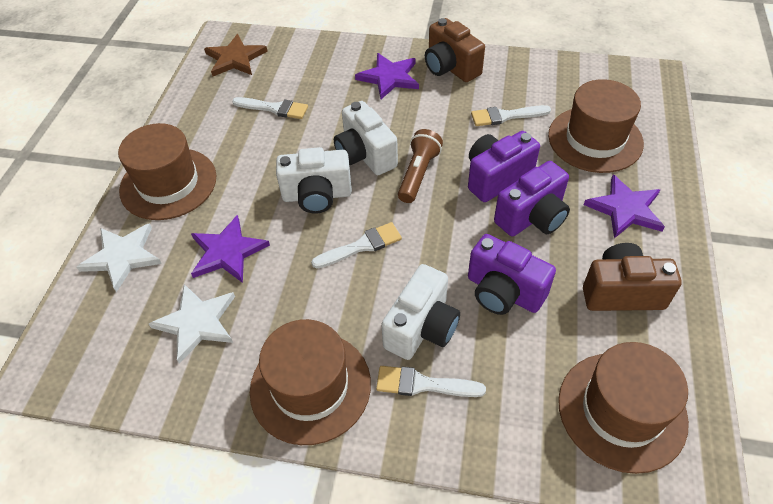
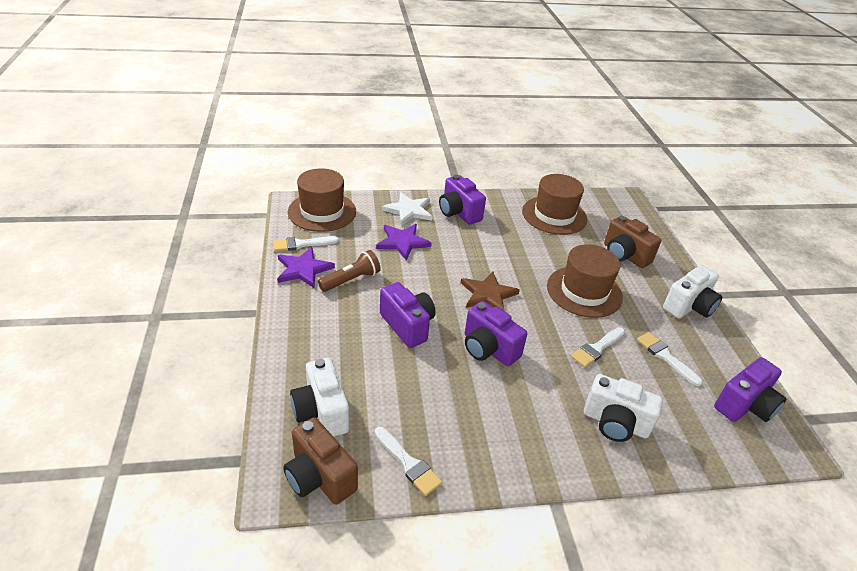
brown hat: 4 -> 3
purple camera: 3 -> 4
purple star: 3 -> 2
white star: 2 -> 1

